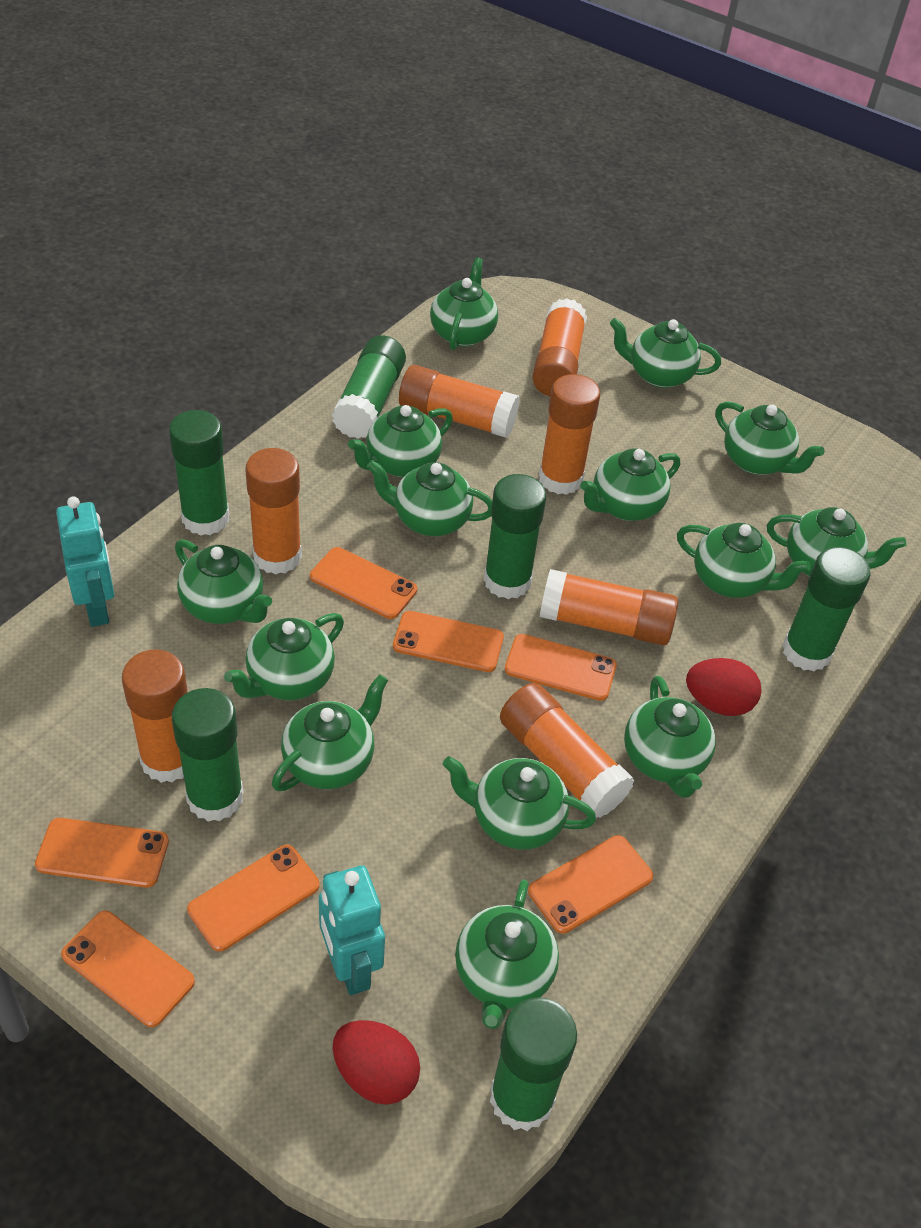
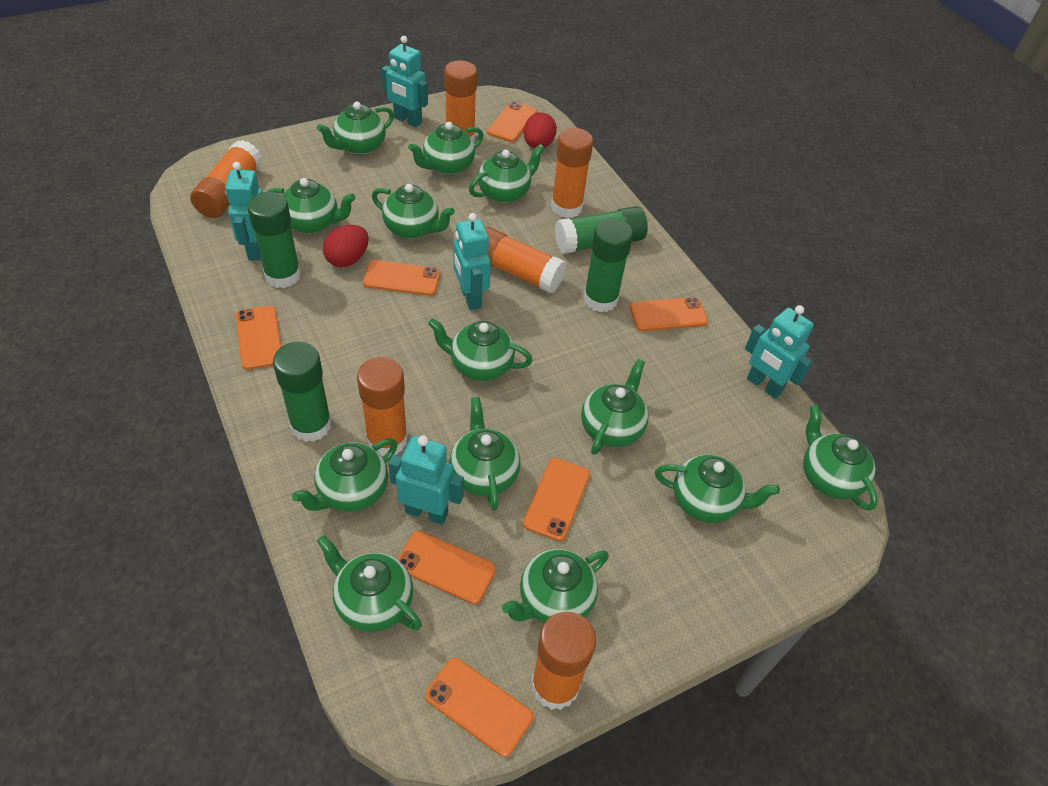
green glue stick: 6 -> 4
green teapot: 14 -> 13
orange glue stick: 7 -> 6
turquoise robot: 2 -> 5

